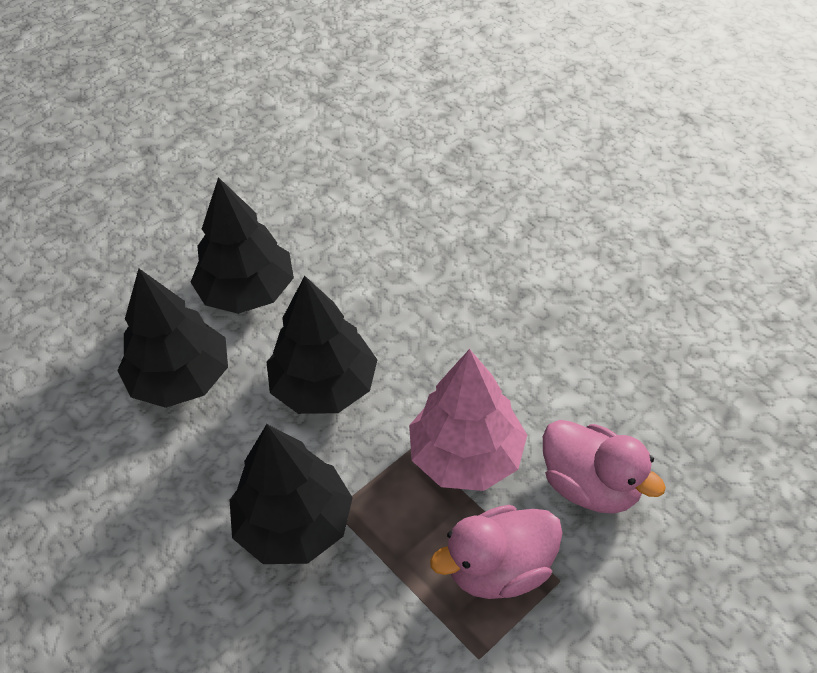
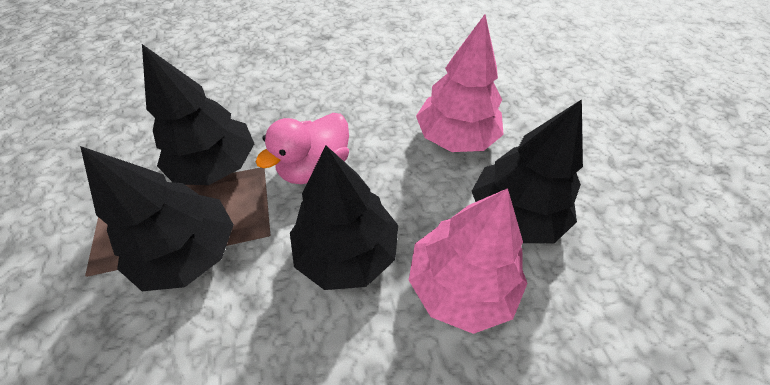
pink duck: 2 -> 1
pink tree: 1 -> 2

